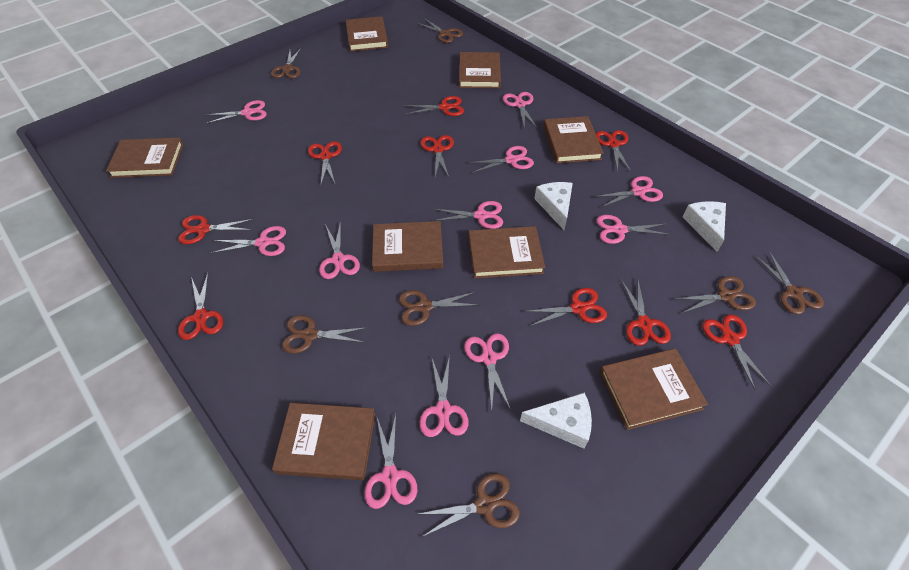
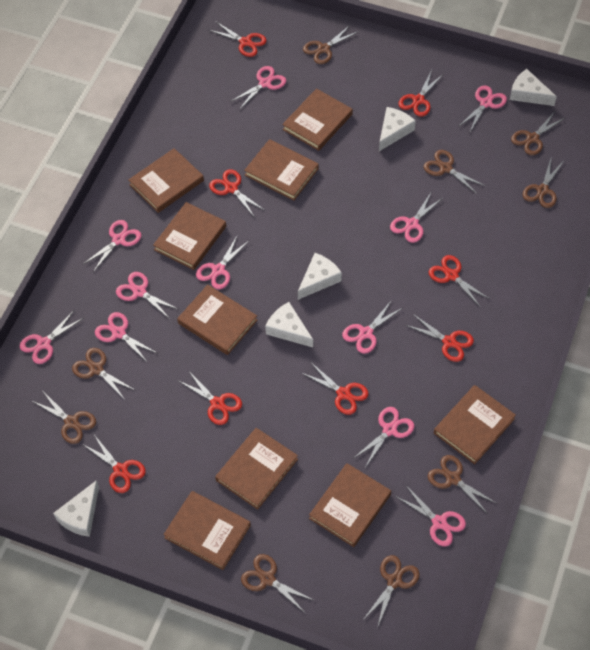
brown book: 8 -> 9
brown scissors: 7 -> 9
red scissors: 9 -> 8
white cheese: 3 -> 5

